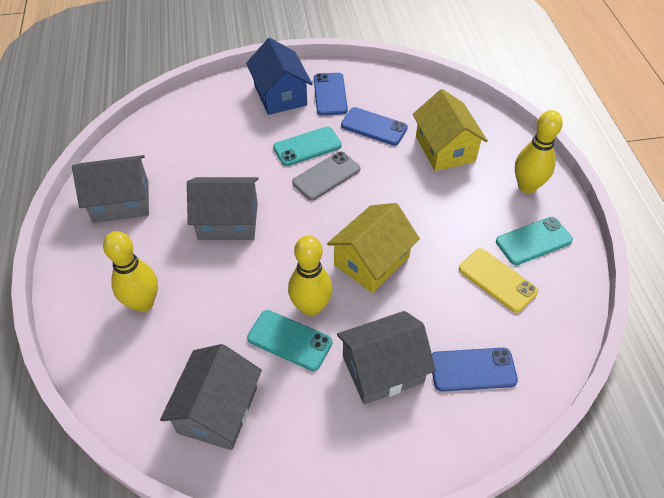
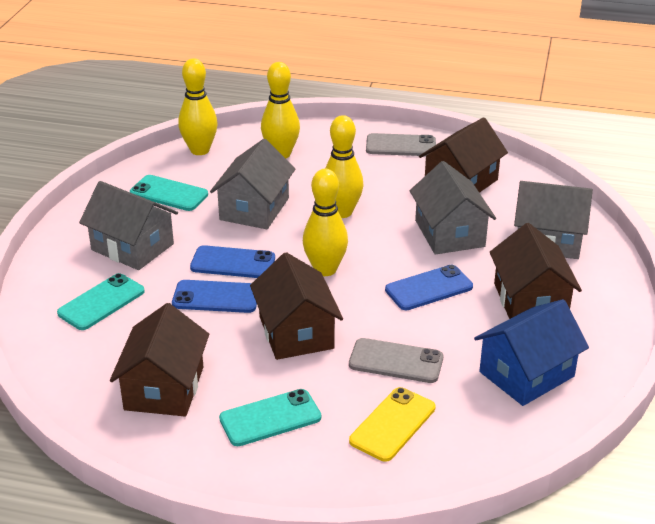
brown house: 0 -> 4
grey phone: 1 -> 2
yellow bowling pin: 3 -> 4
yellow house: 2 -> 0

